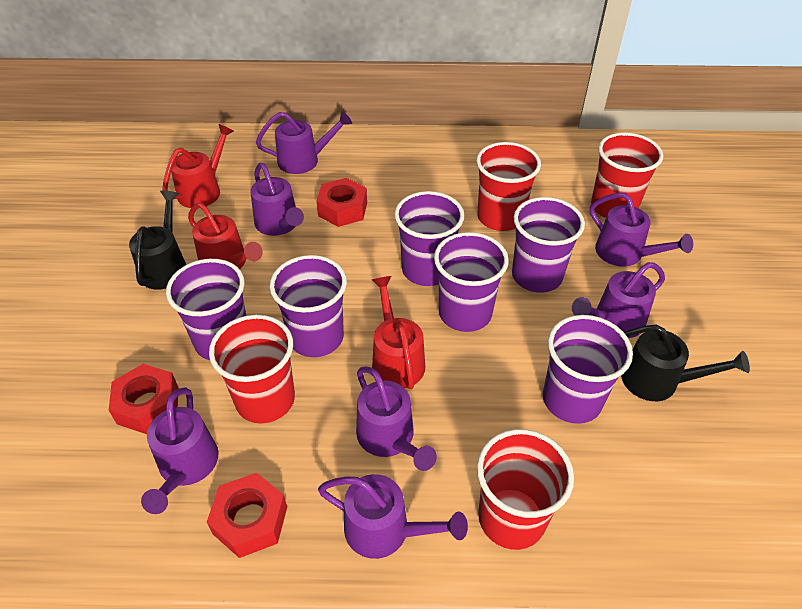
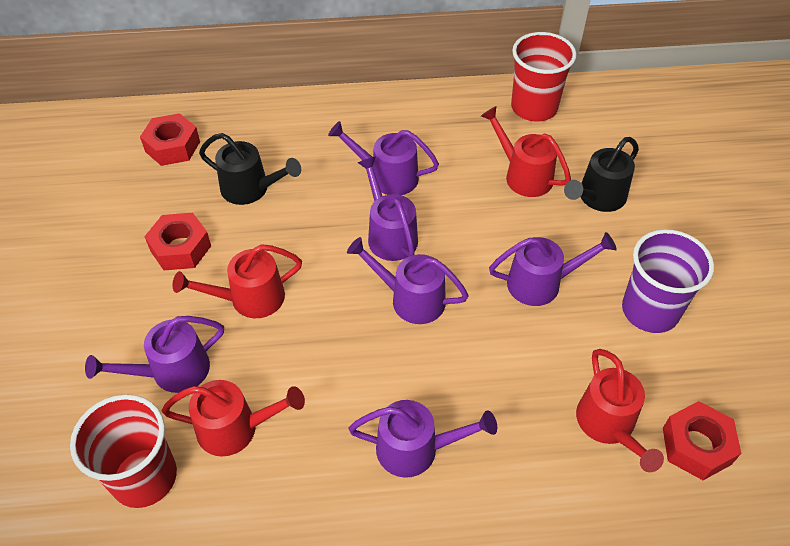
purple cup: 6 -> 1
purple watering can: 7 -> 6
red cup: 4 -> 2
red watering can: 3 -> 4

